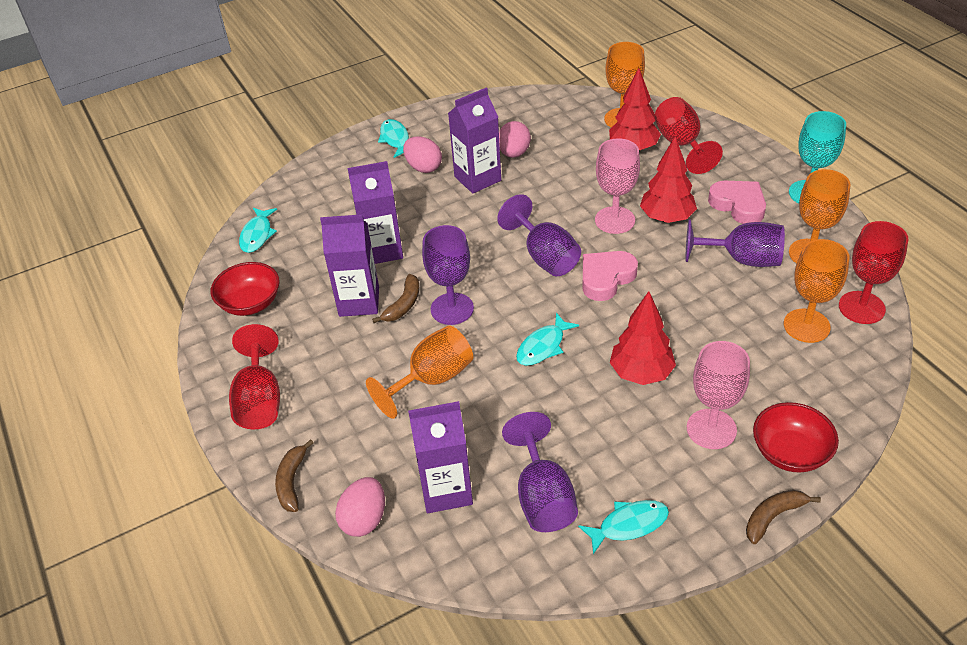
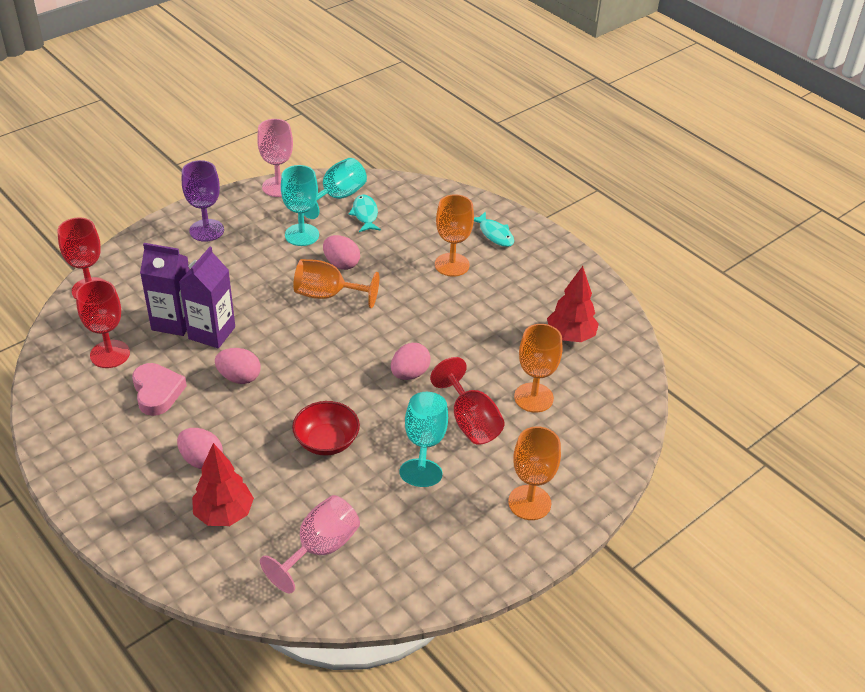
brown banana: 3 -> 0
pink egg: 3 -> 4
pink heart: 2 -> 1
purple carton: 4 -> 2
purple goblet: 4 -> 1
red bowl: 2 -> 1
red tree: 3 -> 2
turquoise fish: 4 -> 2
turquoise goblet: 1 -> 3

